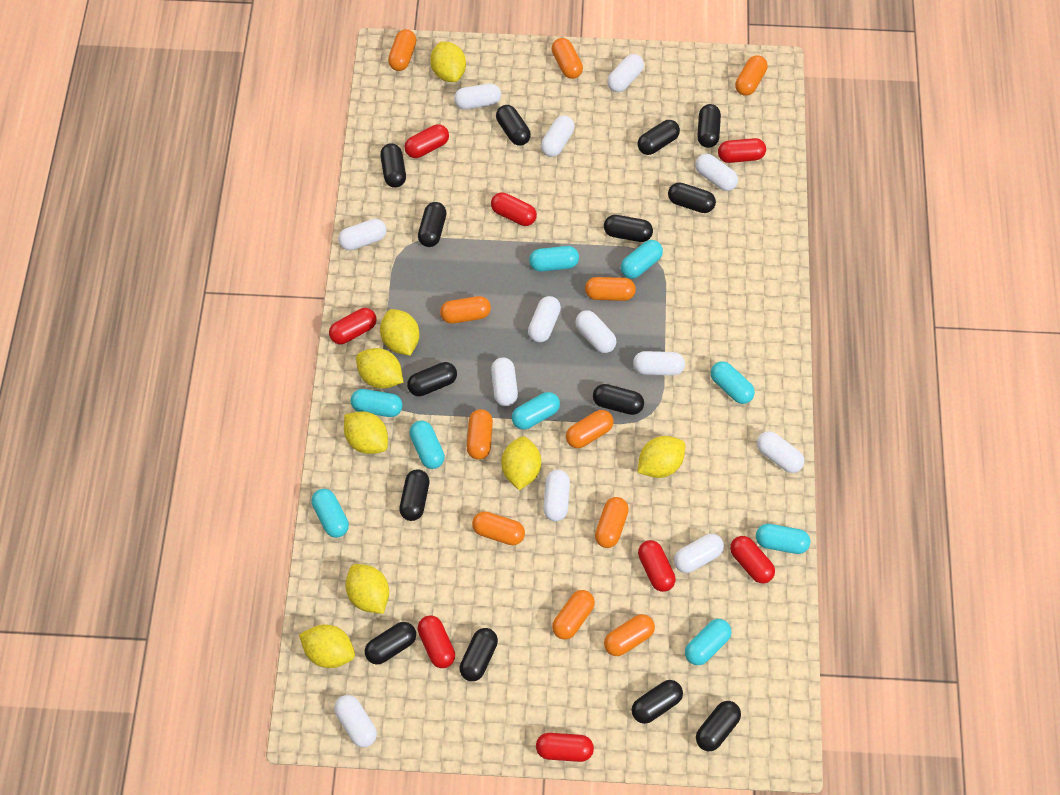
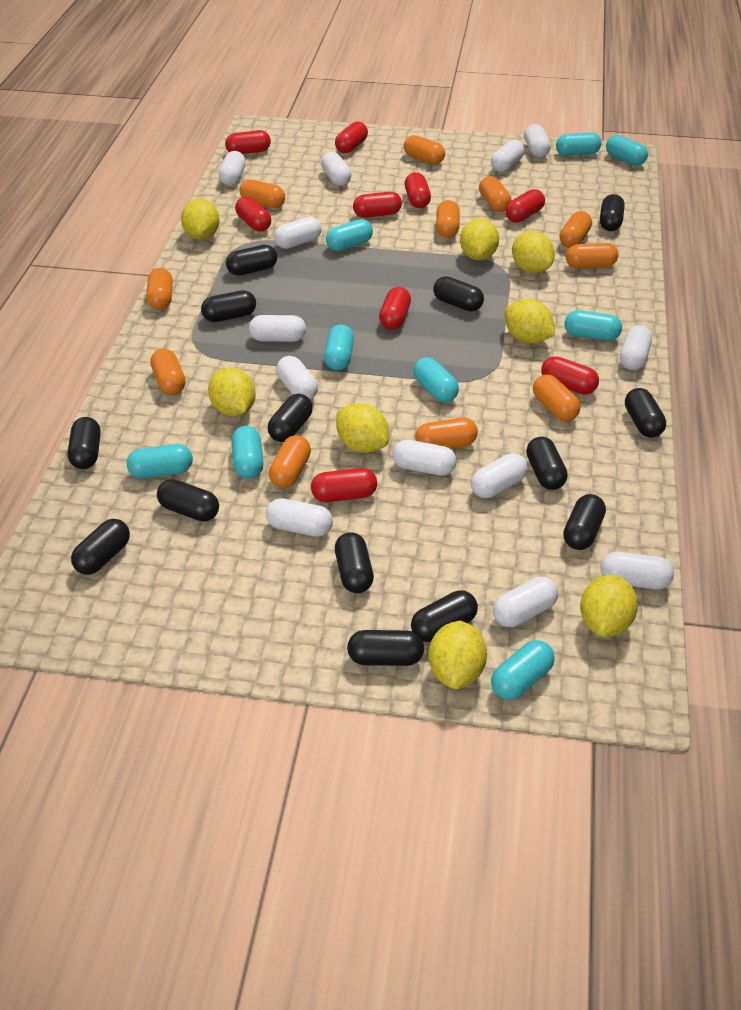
red capsule: 8 -> 9

